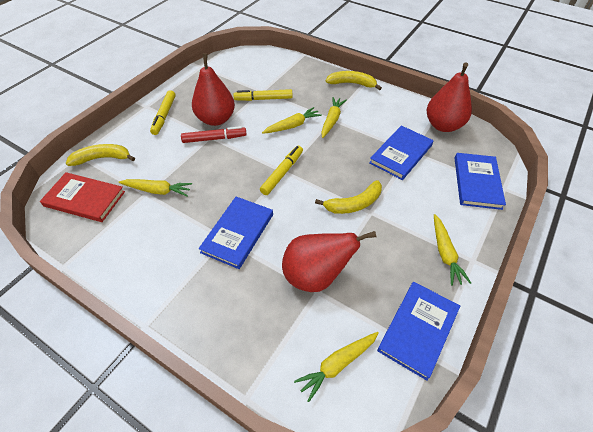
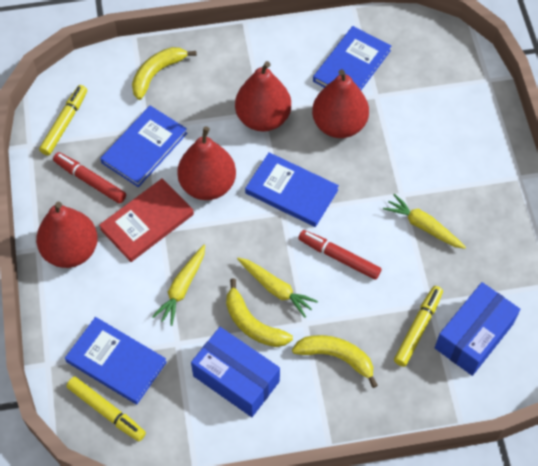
blue box: 0 -> 2
red marker: 1 -> 2
red pear: 3 -> 4
yellow carrot: 5 -> 3

